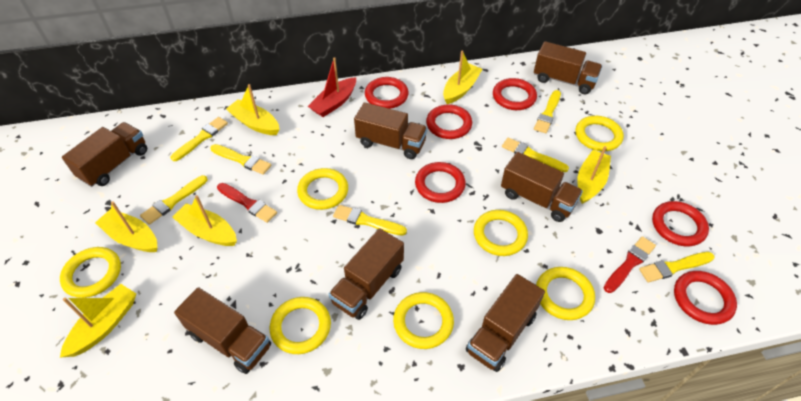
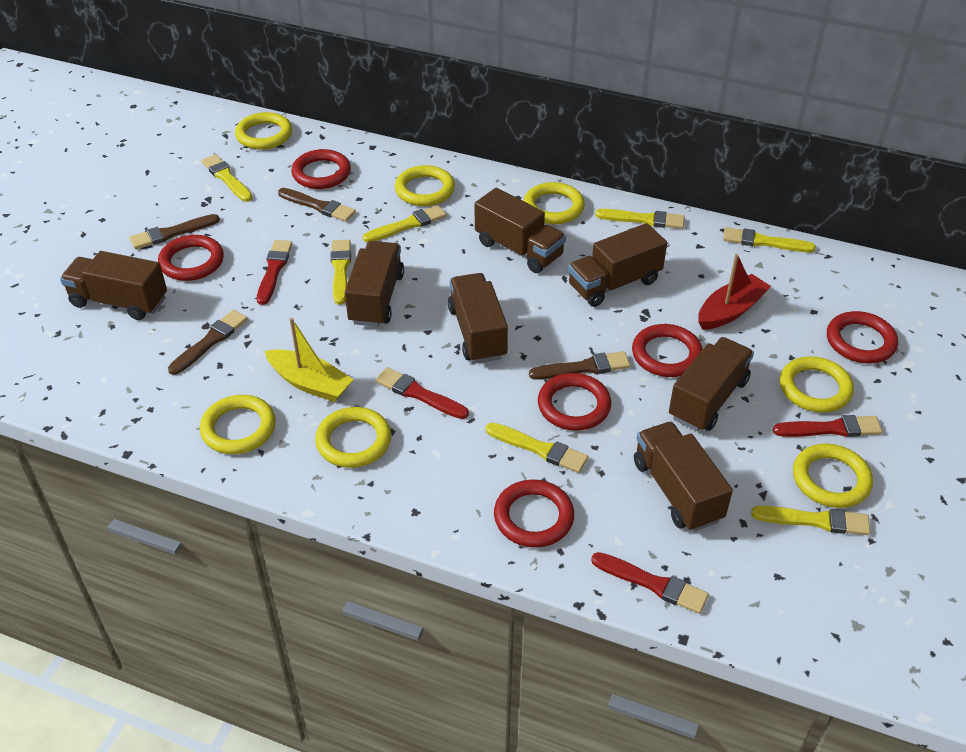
brown brush: 0 -> 4
red brush: 2 -> 4
yellow boat: 6 -> 1

